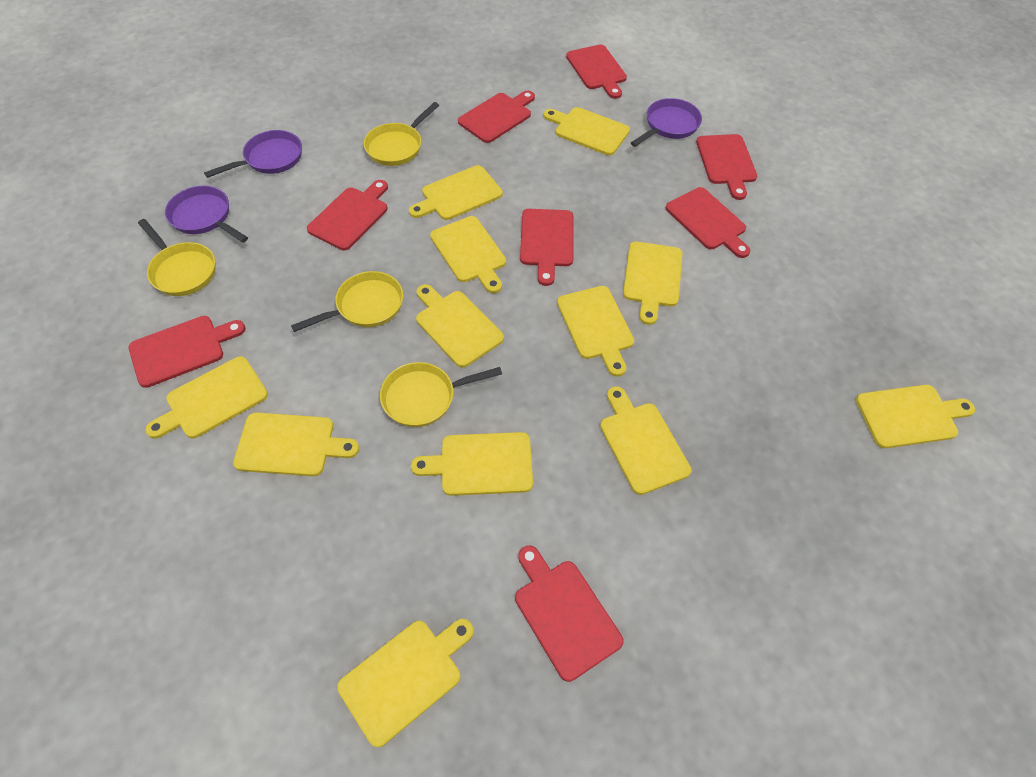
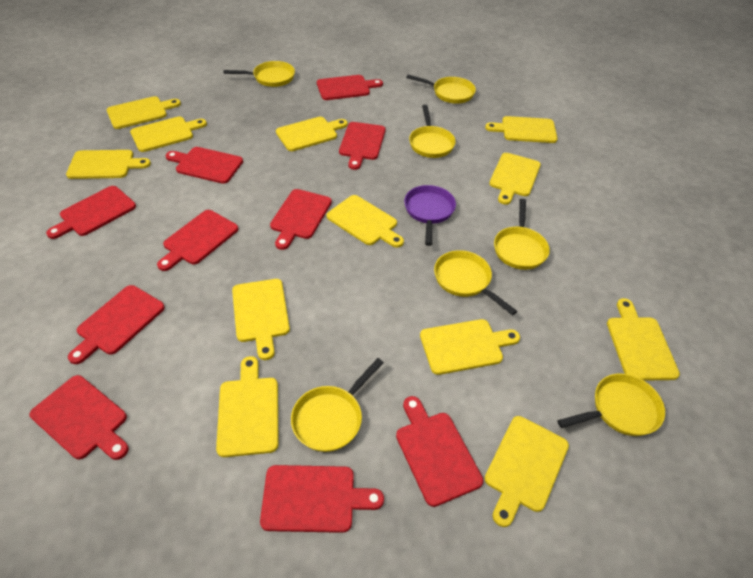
purple pan: 3 -> 1
red cutting board: 8 -> 10
yellow pan: 4 -> 7

